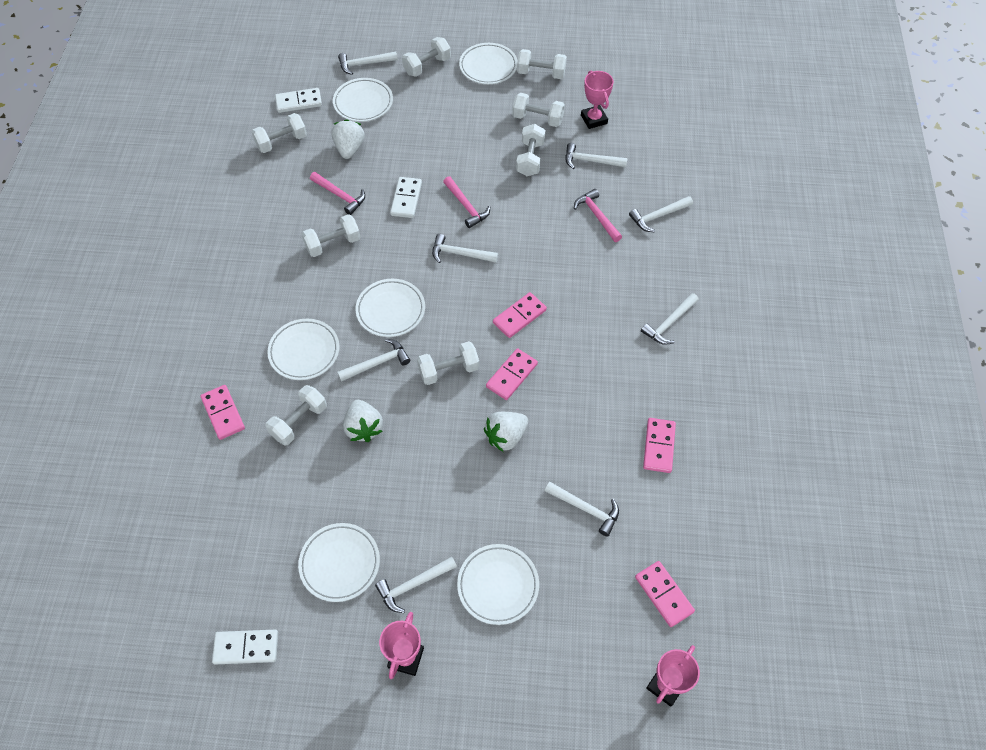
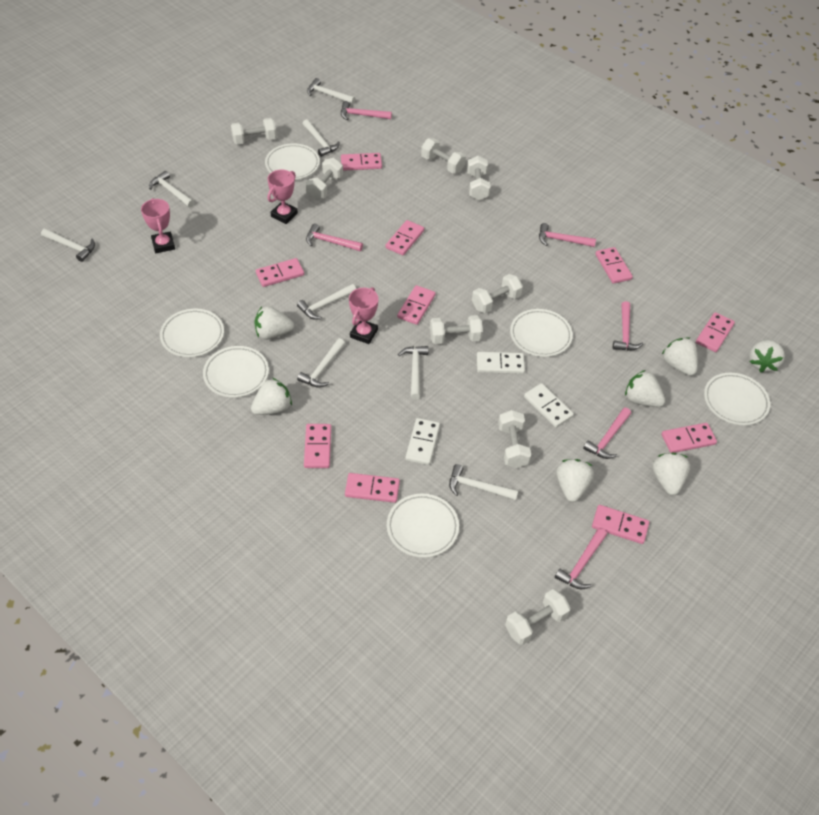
pink domino: 5 -> 10
pink hammer: 3 -> 6
white strawberry: 3 -> 7

